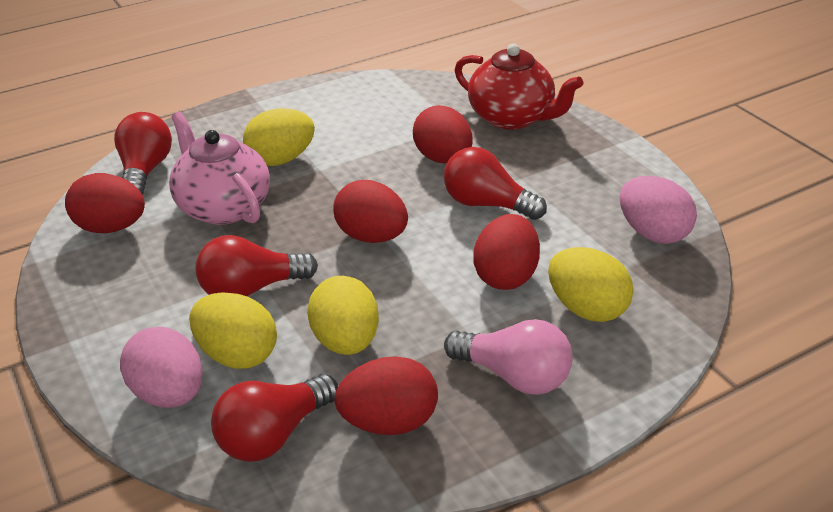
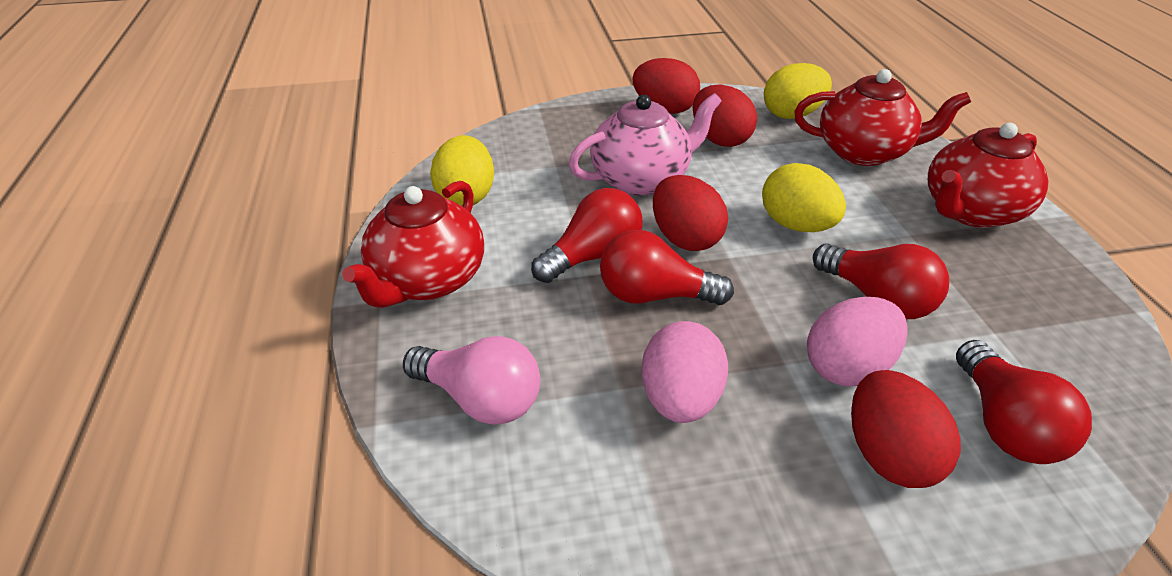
red egg: 5 -> 4
red teapot: 1 -> 3
yellow egg: 4 -> 3

